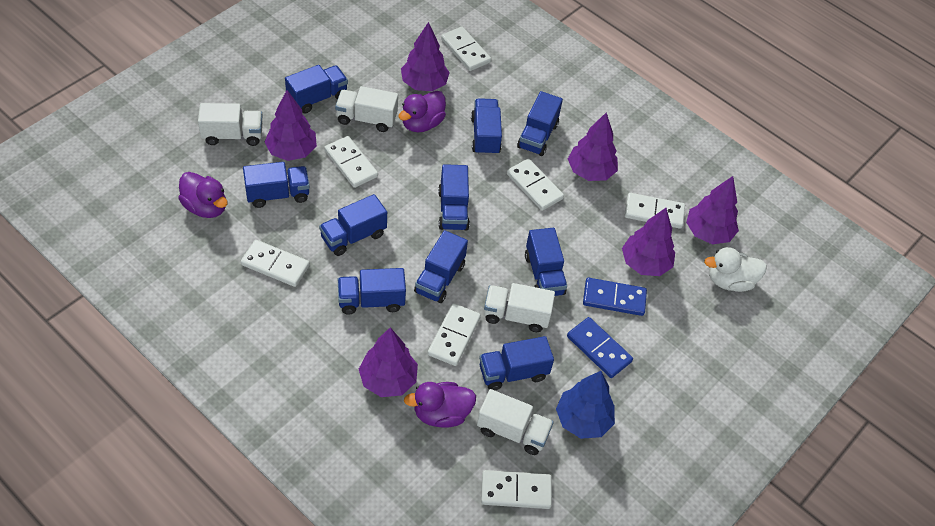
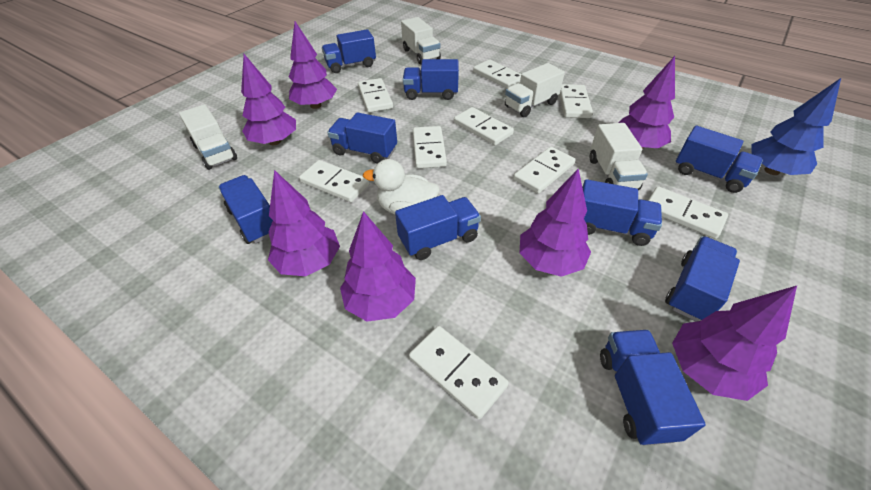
blue domino: 2 -> 0
blue truck: 10 -> 9
purple duck: 3 -> 0
purple tree: 6 -> 7
white domino: 7 -> 9

